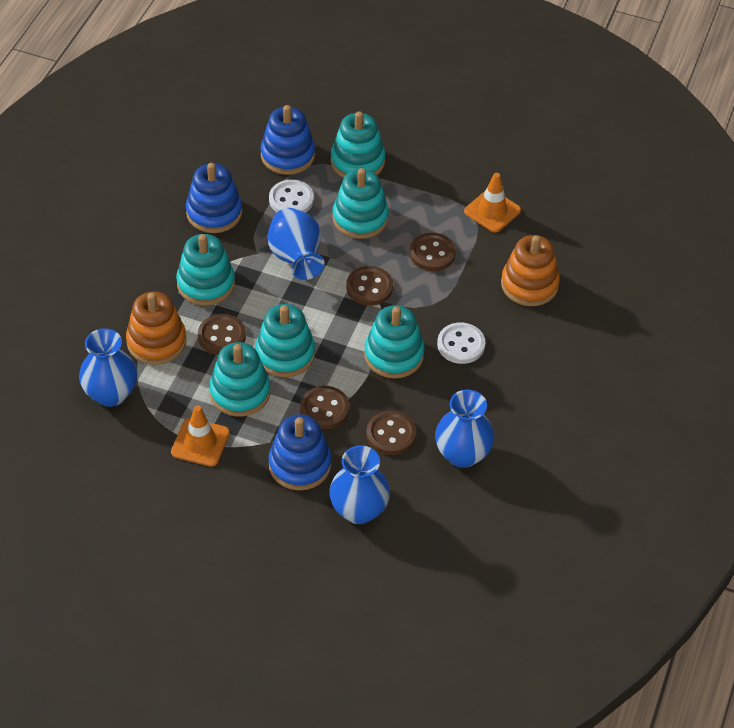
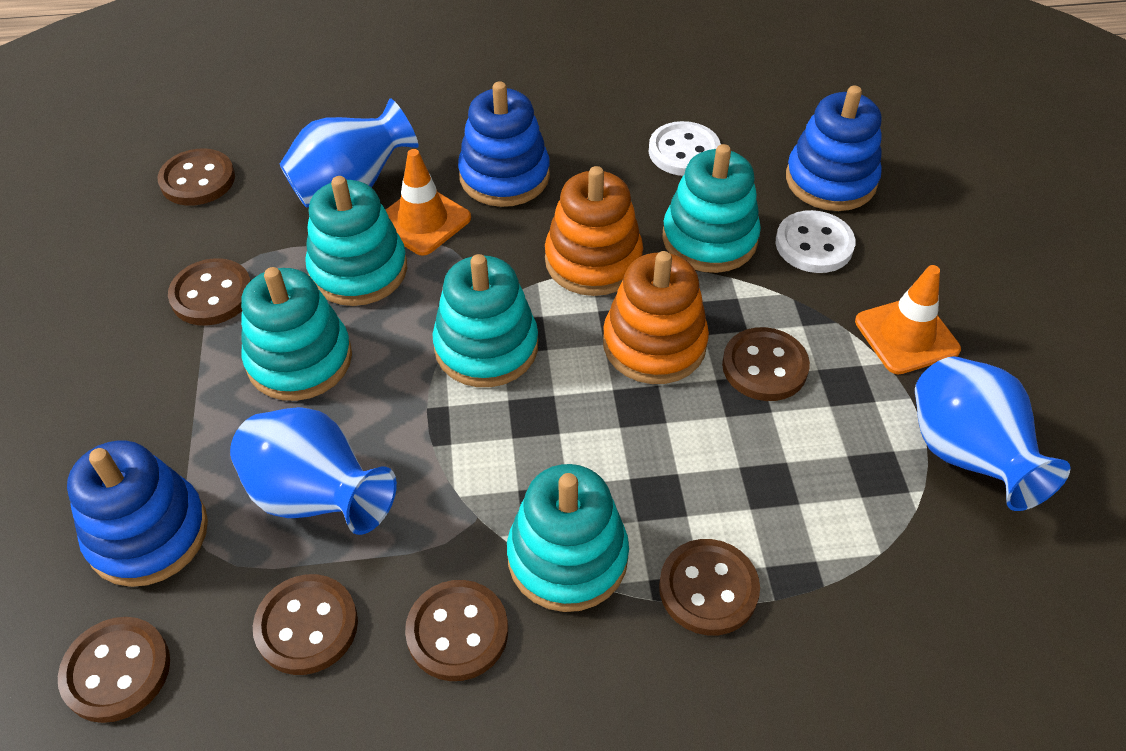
blue vase: 4 -> 3
brown button: 5 -> 7
turquoise stacking toy: 6 -> 5

